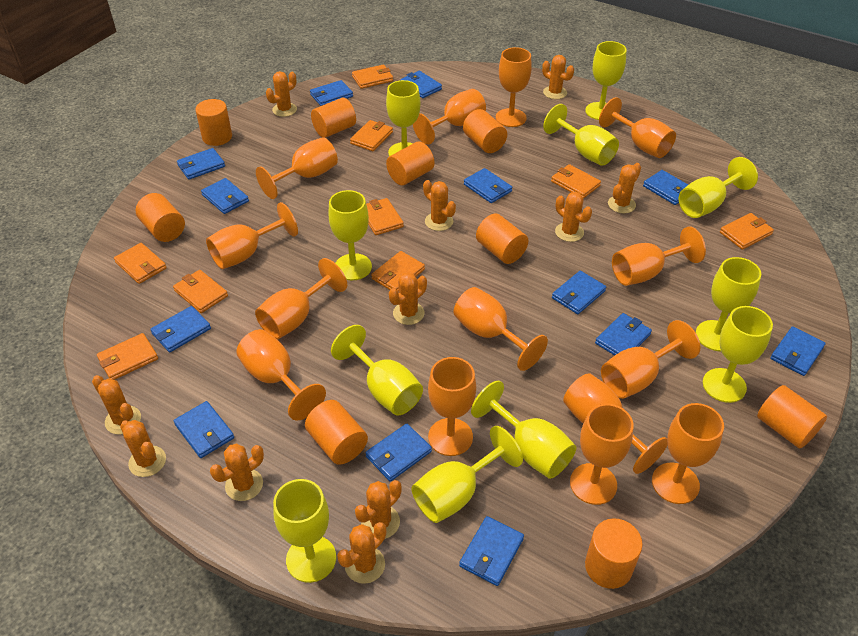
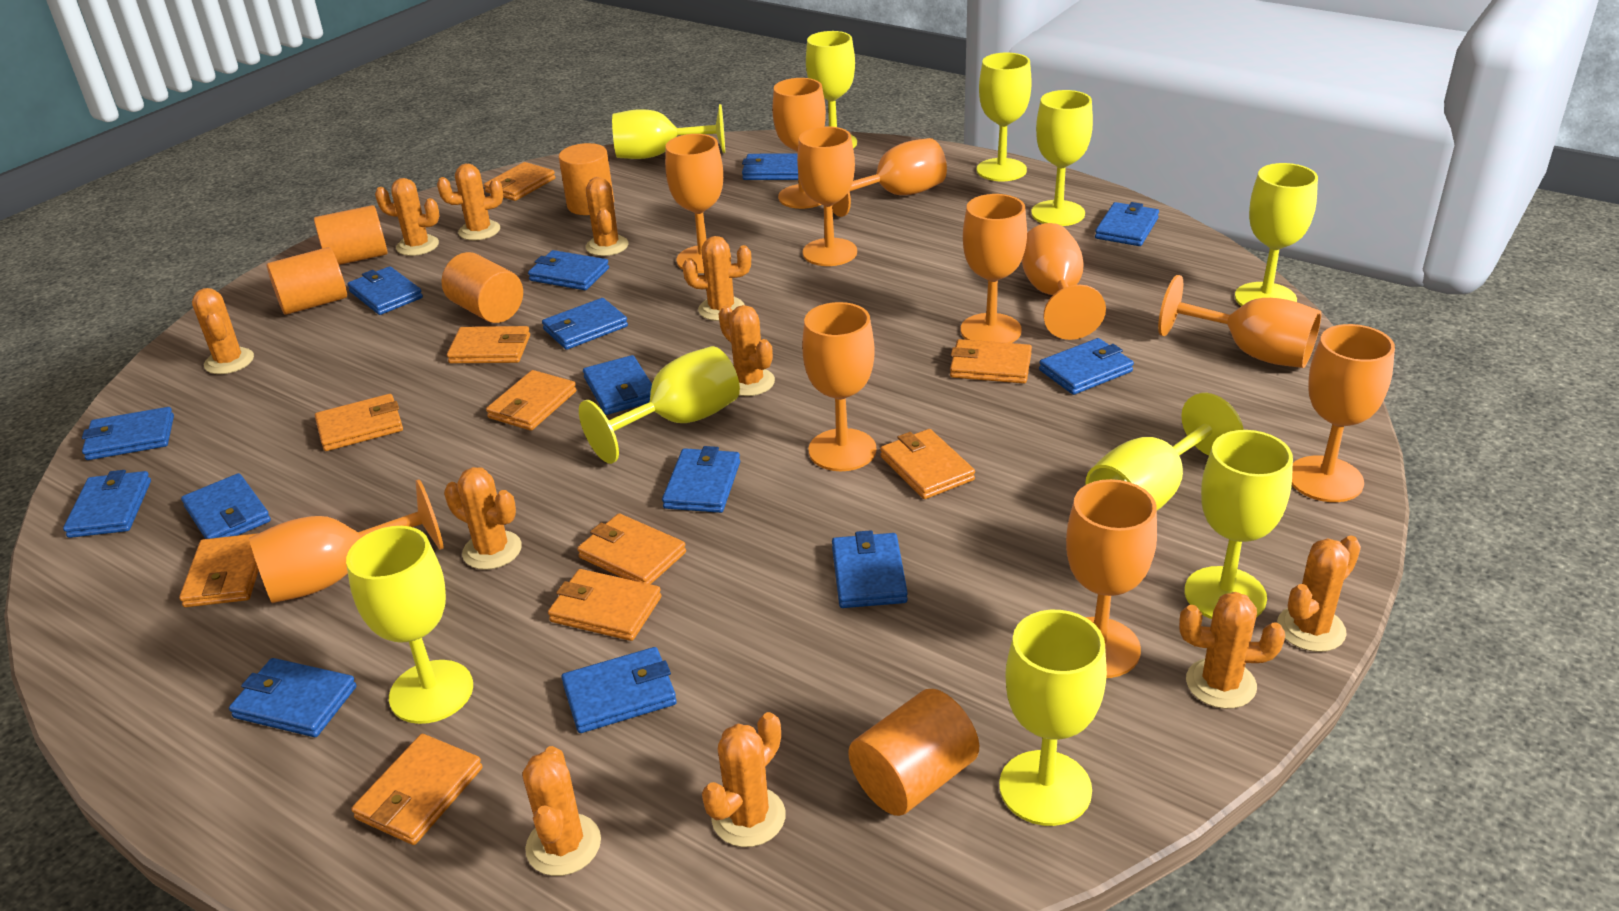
blue wallet: 13 -> 14
orange cylinder: 9 -> 5
orange goblet: 14 -> 11
orange wallet: 9 -> 10
yellow goblet: 11 -> 10

